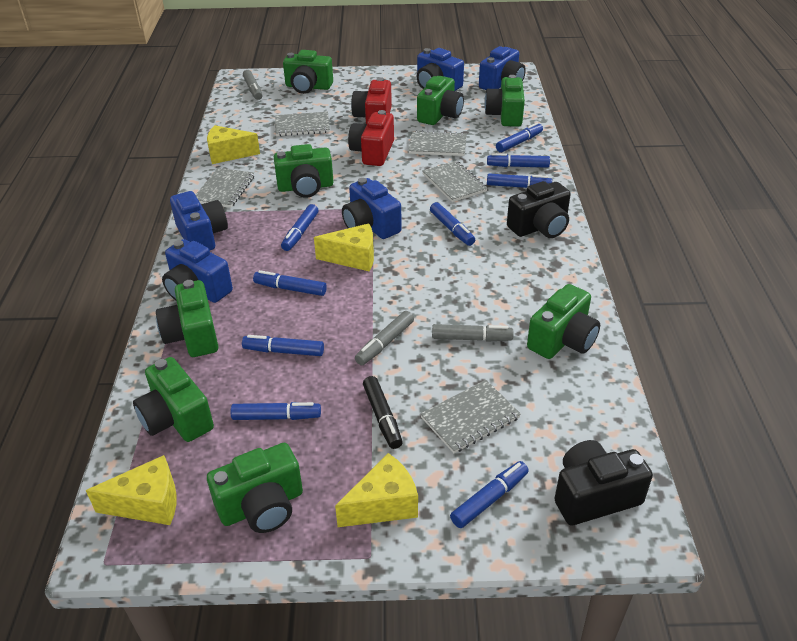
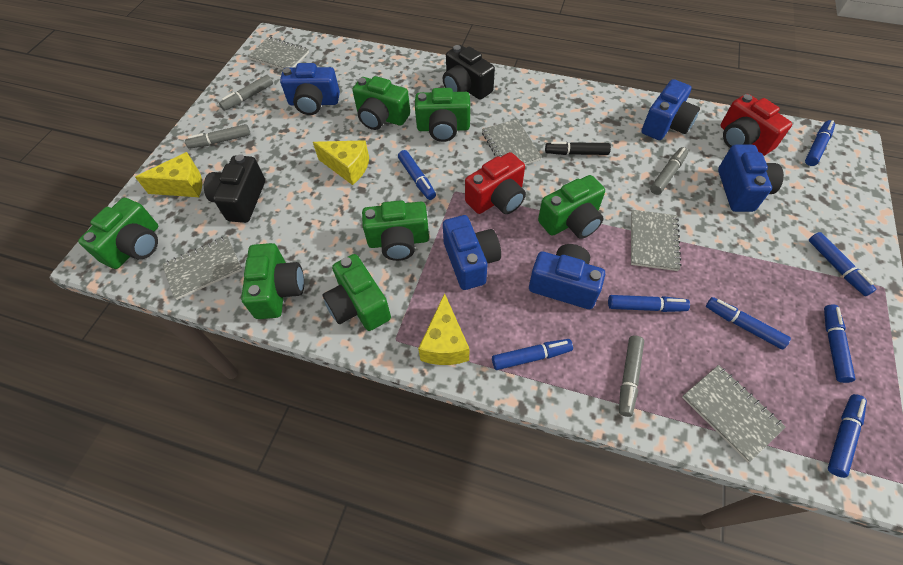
blue marker: 9 -> 8
green camera: 8 -> 7
grey marker: 3 -> 4
yellow cheese: 4 -> 3

